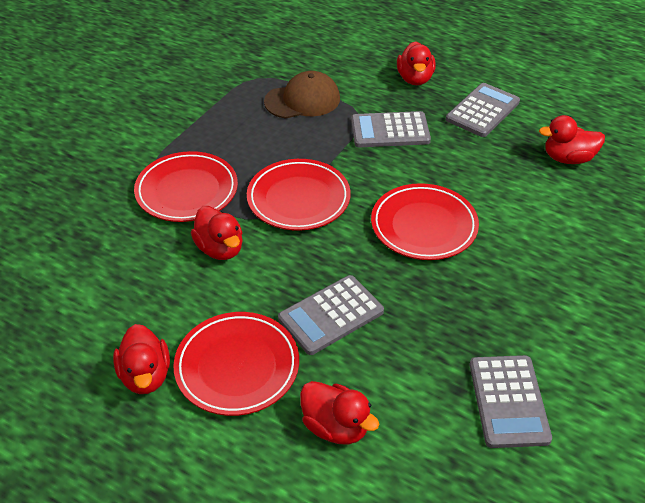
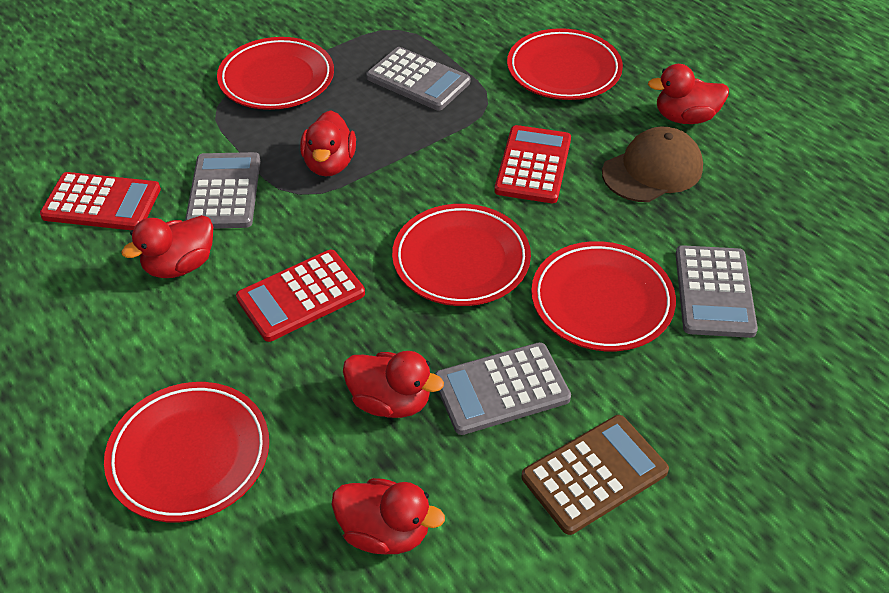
brown calculator: 0 -> 1
red calculator: 0 -> 3
red plate: 4 -> 5

